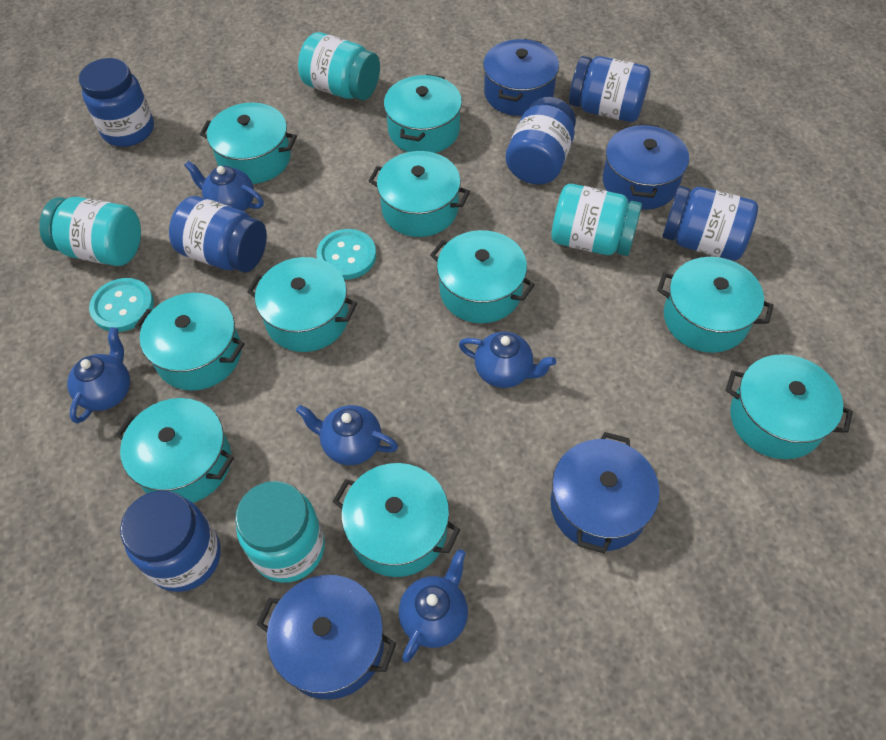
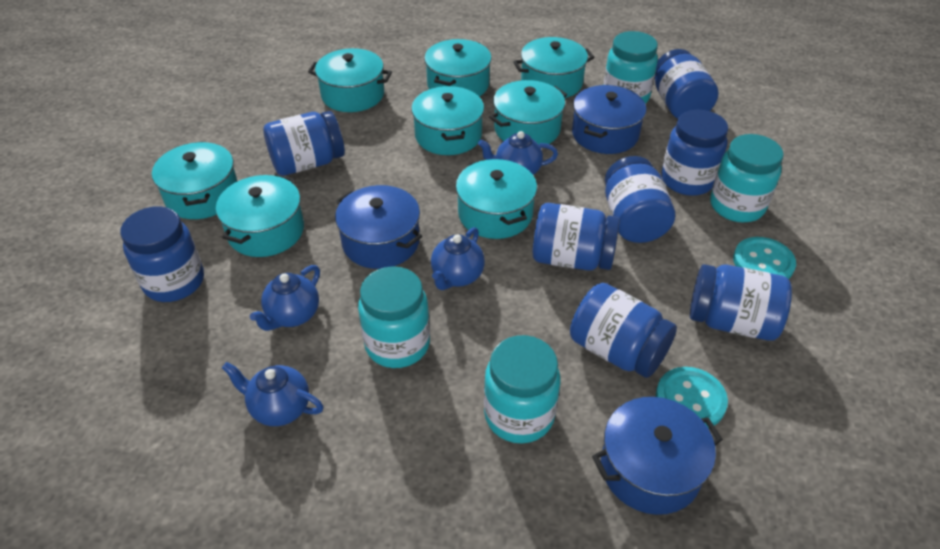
blue jar: 6 -> 8
blue pot: 4 -> 3
blue teapot: 5 -> 4
turquoise pot: 10 -> 8

